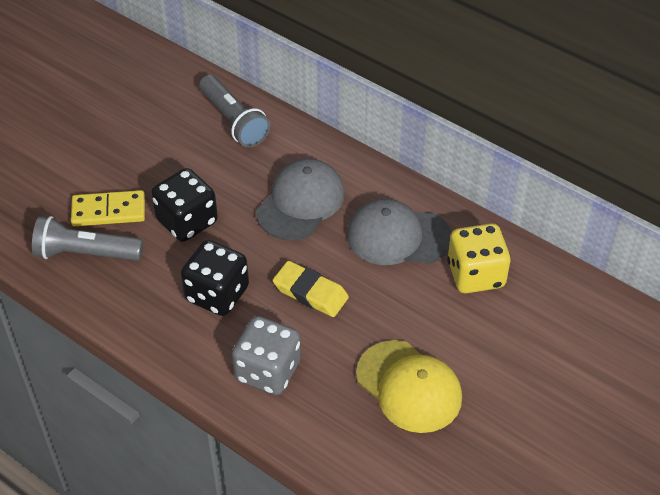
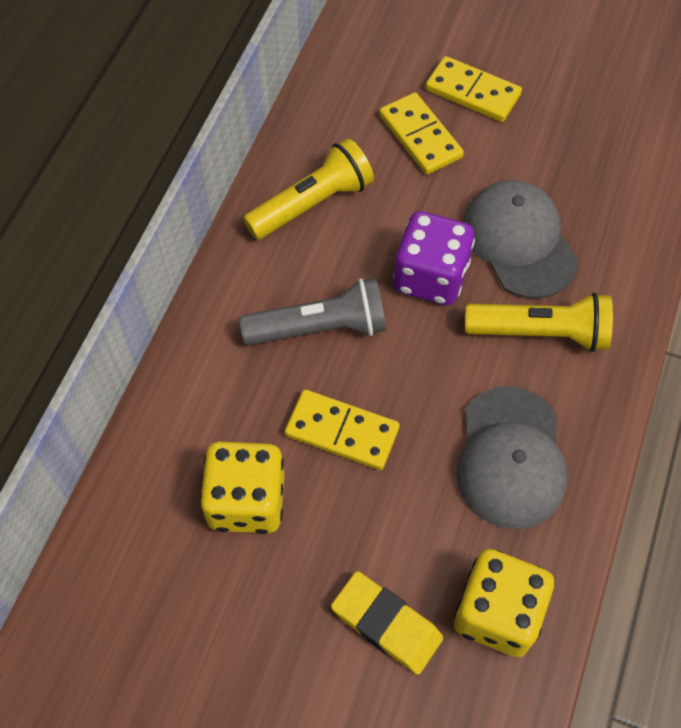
black dice: 2 -> 0
grey dice: 1 -> 0
grey flashlight: 2 -> 1
purple dice: 0 -> 1
yellow cap: 1 -> 0
yellow dice: 1 -> 2
yellow domino: 1 -> 3
yellow flashlight: 0 -> 2

